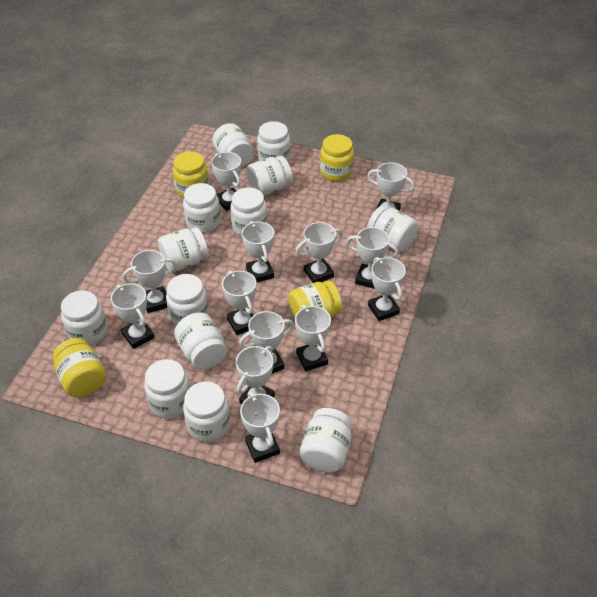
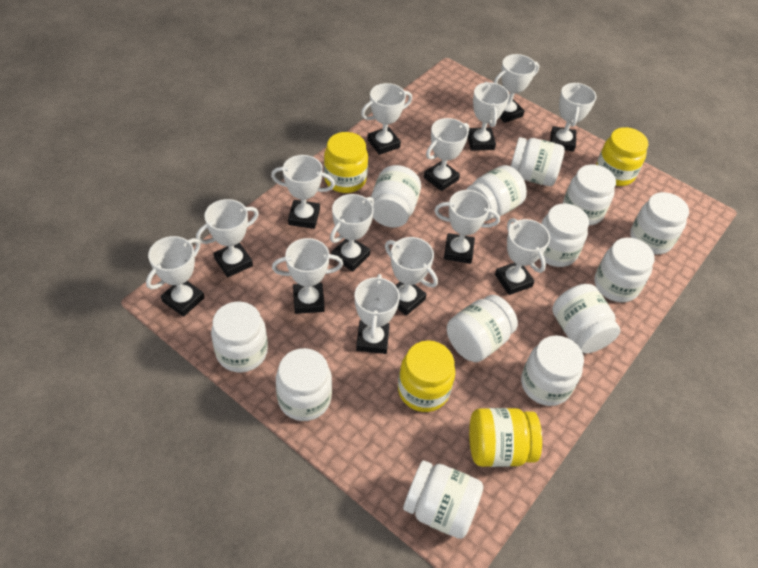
white trophy: 13 -> 14

